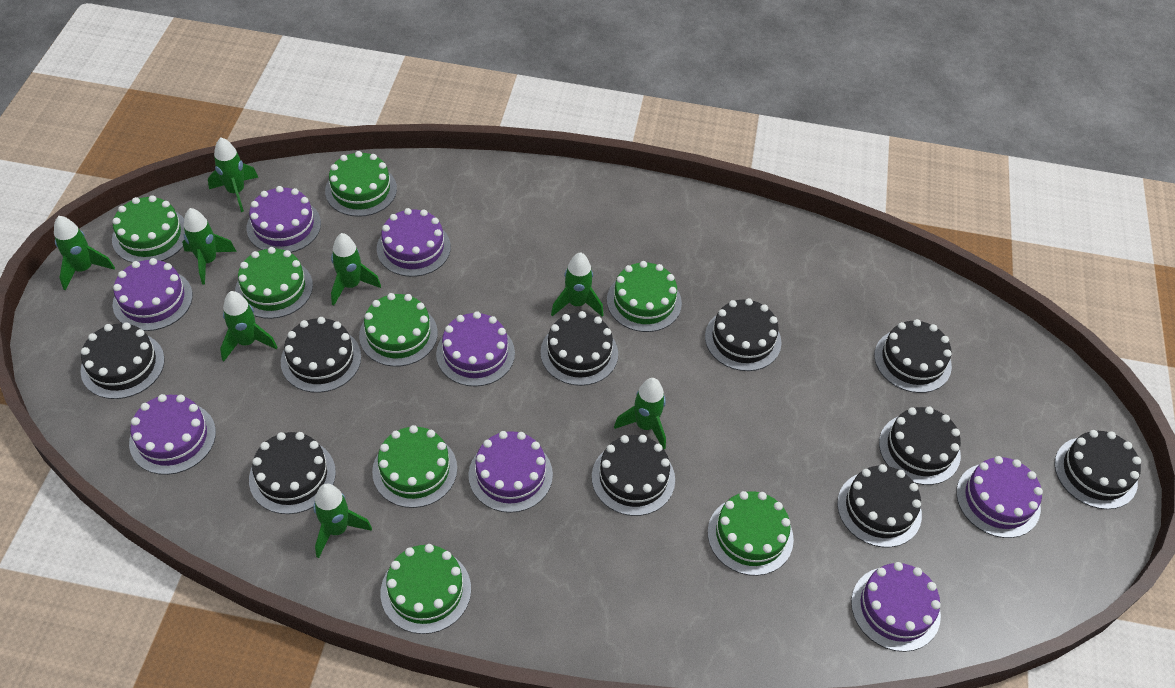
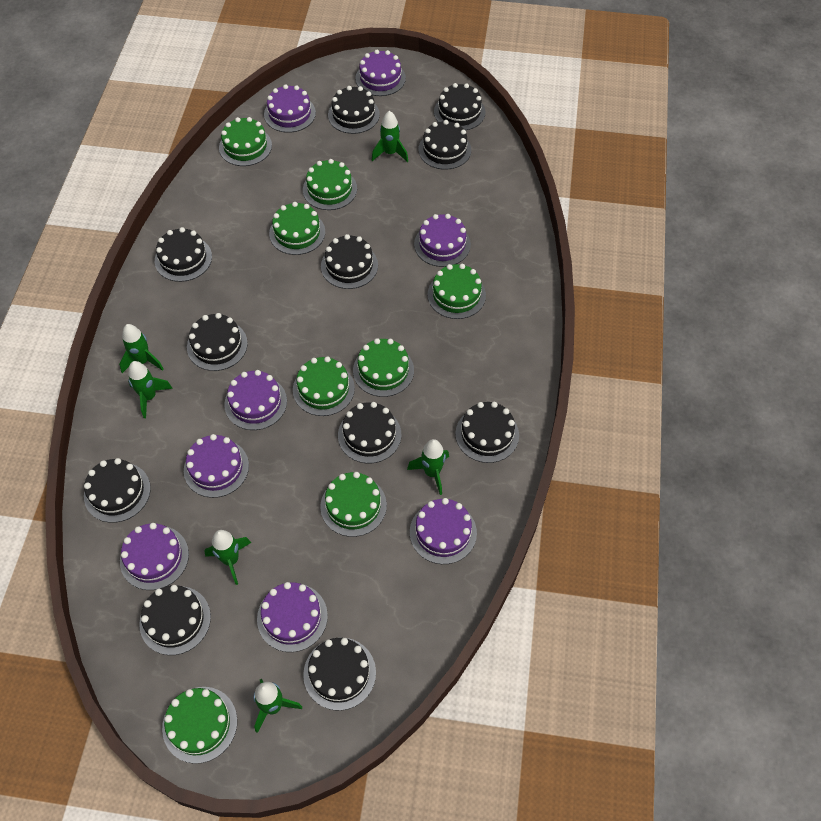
black cake: 10 -> 11
green rocket: 8 -> 6

